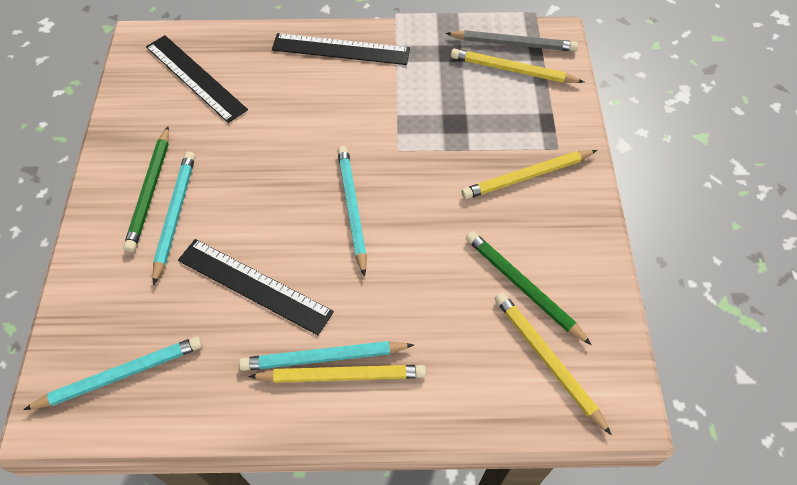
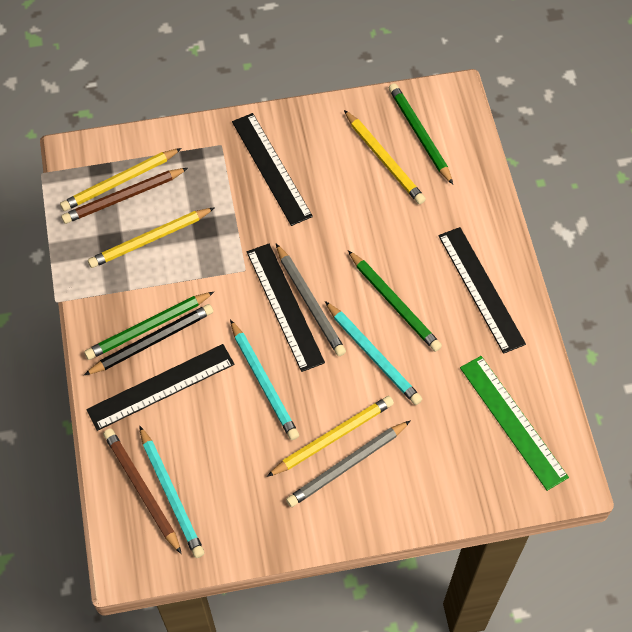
black pencil: 0 -> 1
black ruler: 3 -> 4
brown pencil: 0 -> 2
green pencil: 2 -> 3
green ruler: 0 -> 1
grey pencil: 1 -> 2
turquoise pencil: 4 -> 3

